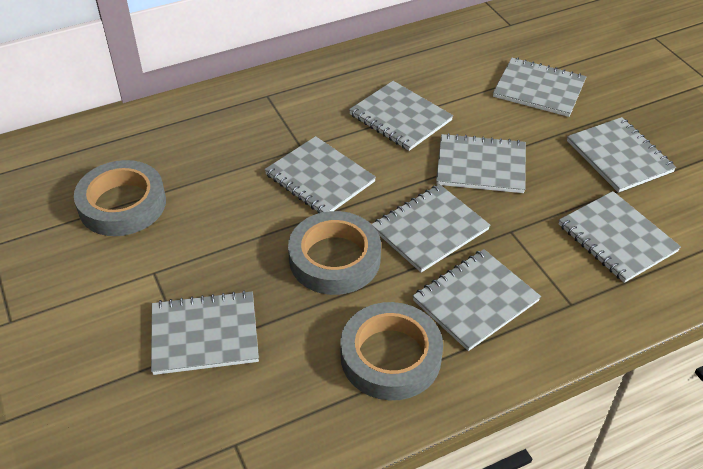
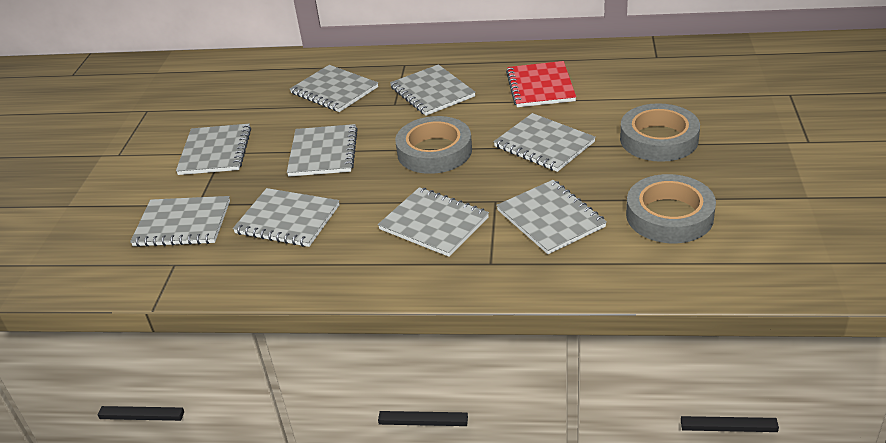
red notebook: 0 -> 1

